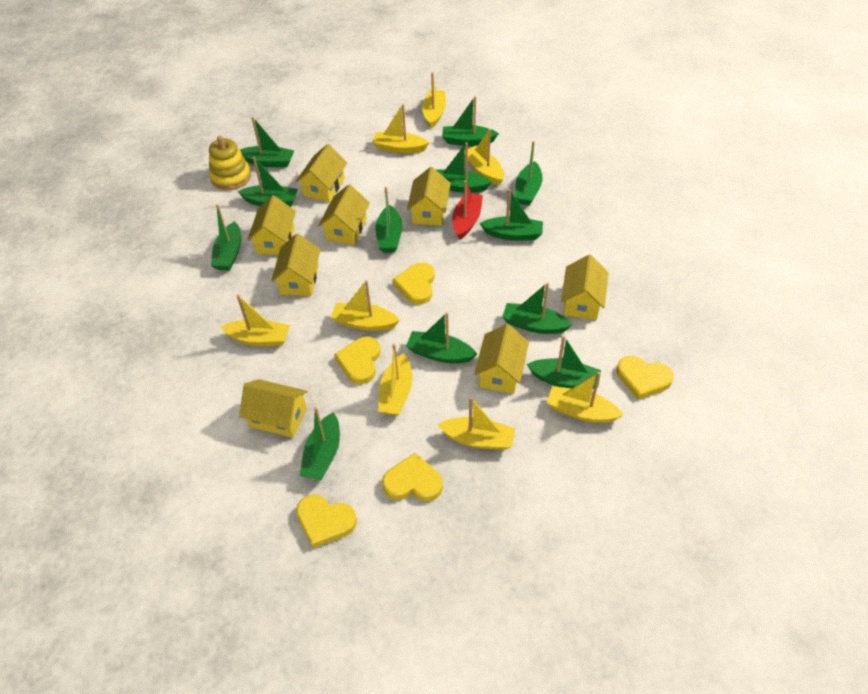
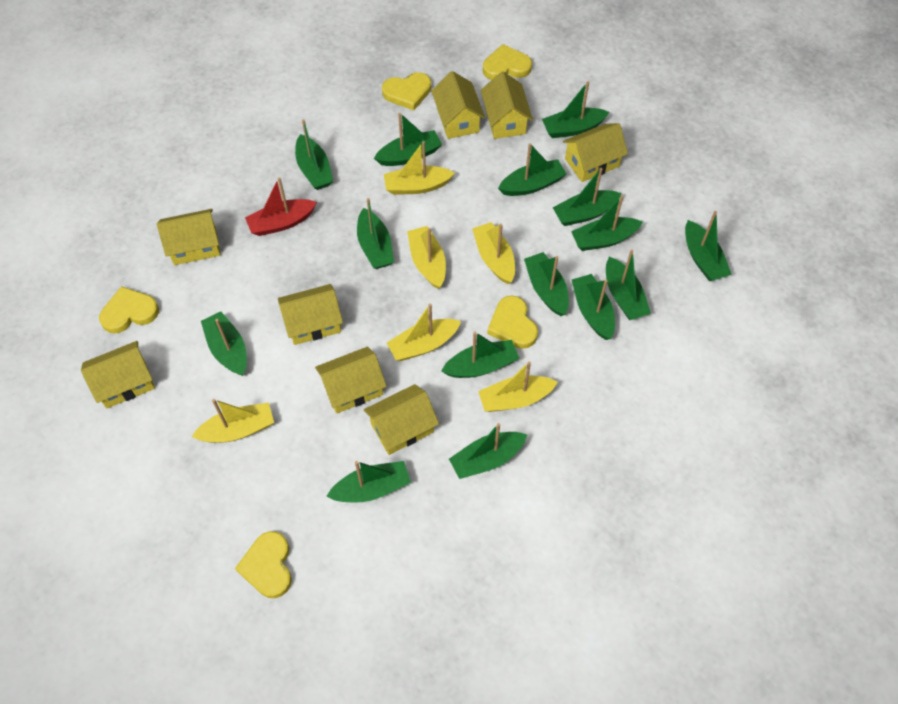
green boat: 12 -> 15
yellow boat: 8 -> 6
yellow stacking toy: 1 -> 0

